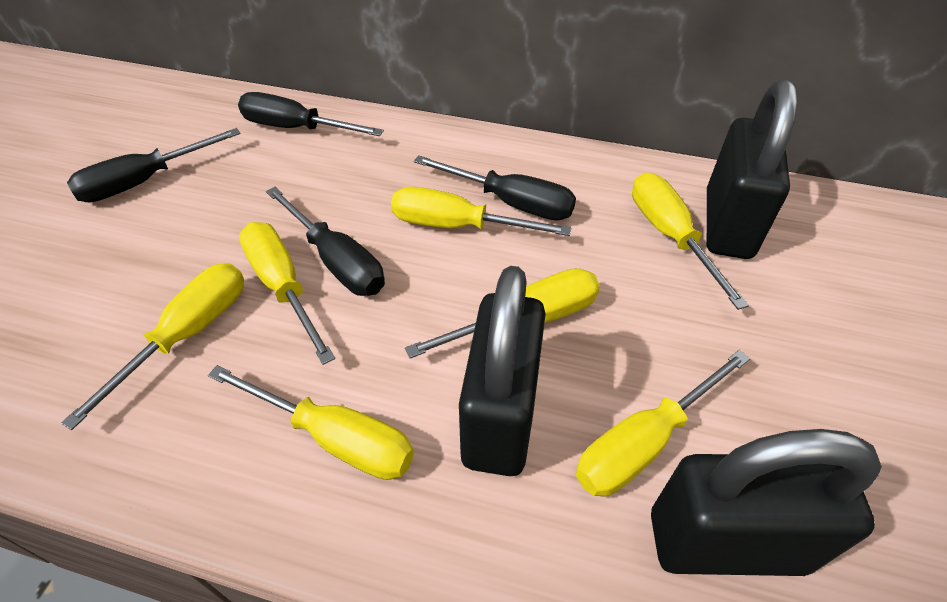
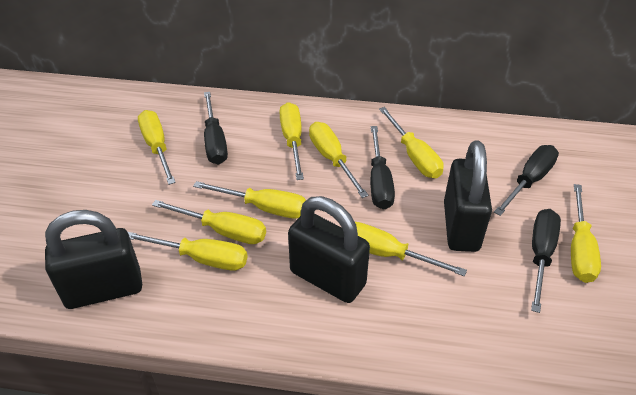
yellow screwdriver: 7 -> 9

